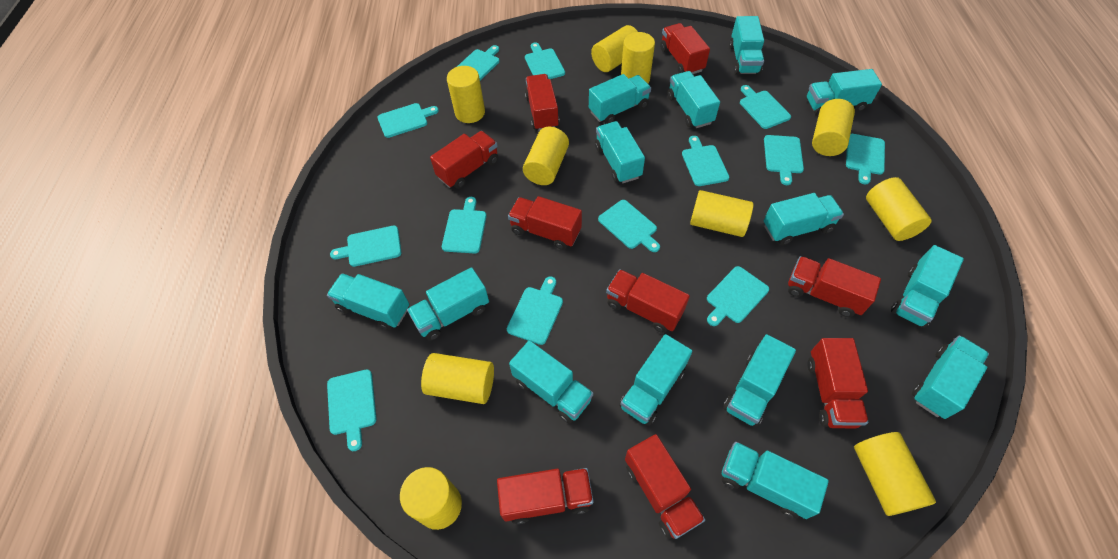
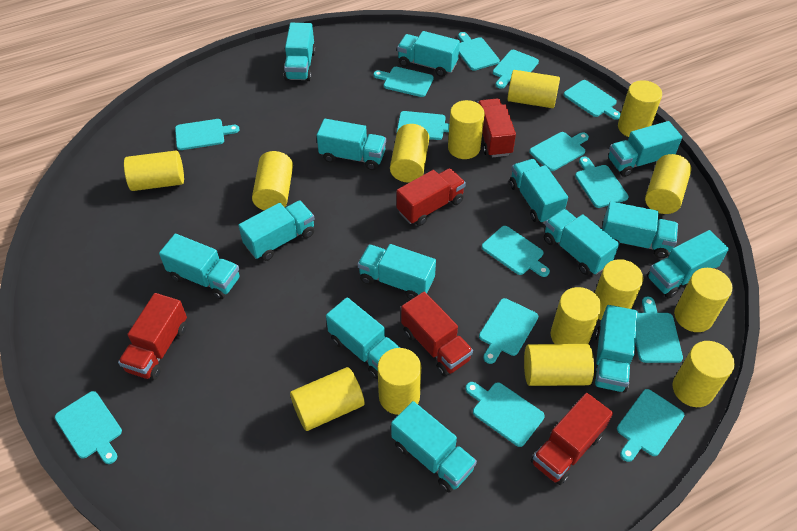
red truck: 9 -> 5
turquoise cutting board: 13 -> 14
yellow cylinder: 10 -> 14

